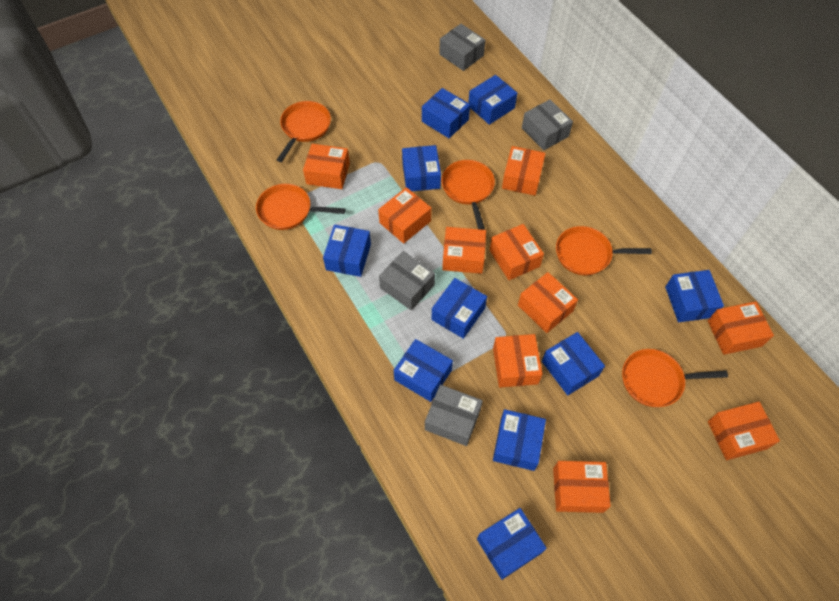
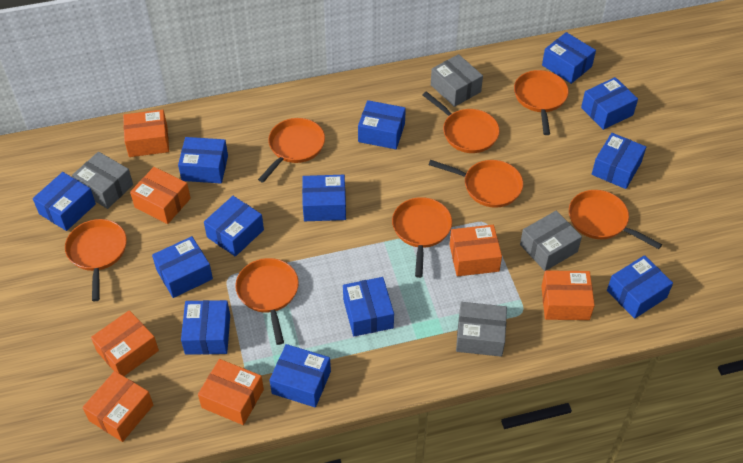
blue box: 10 -> 13
orange box: 10 -> 7
orange pan: 5 -> 8

